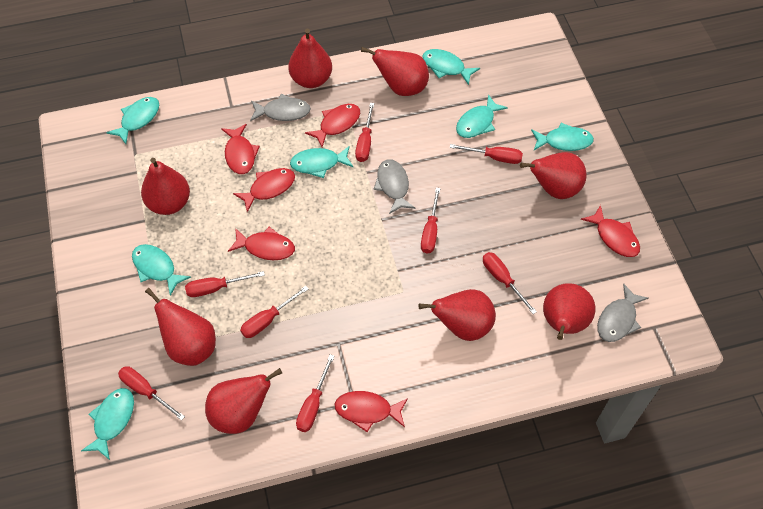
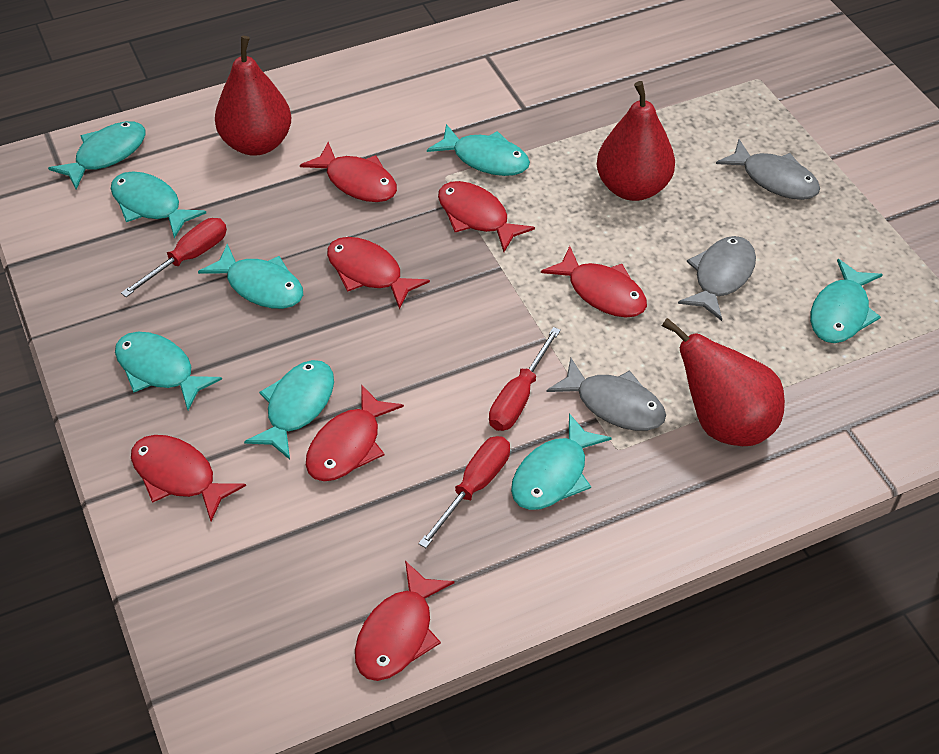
red fish: 6 -> 7
red pear: 8 -> 3
red screwdriver: 8 -> 3
turquoise fish: 7 -> 8

